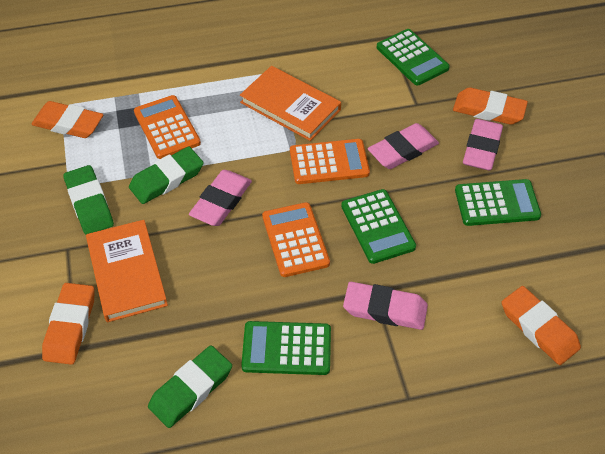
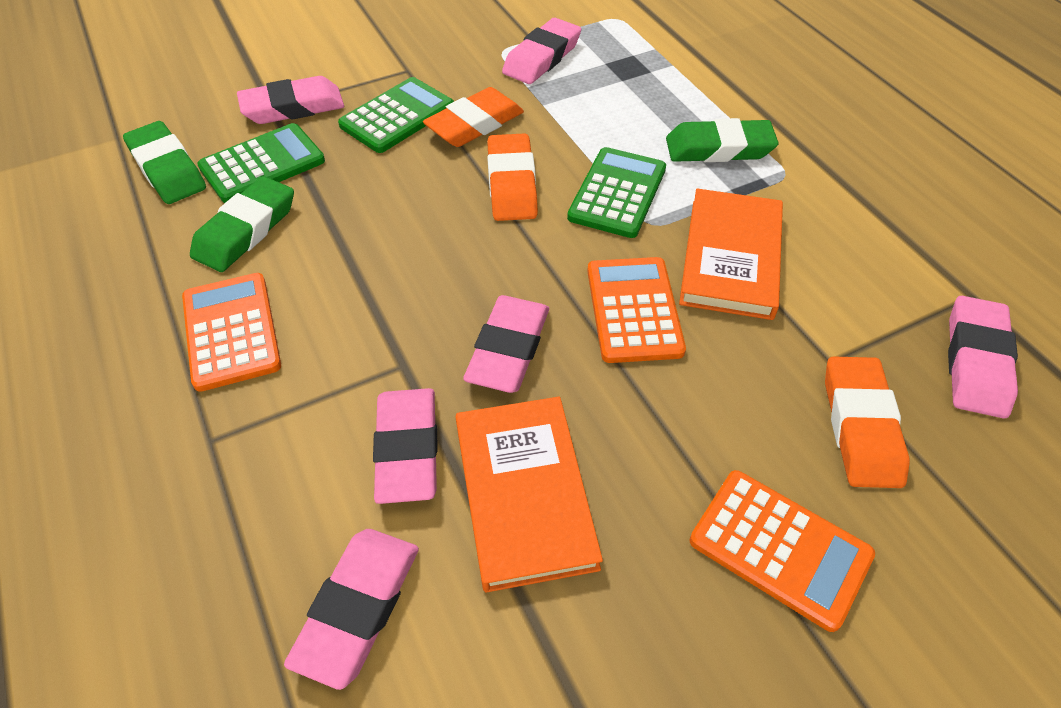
green calculator: 4 -> 3
orange eraser: 4 -> 3
pink eraser: 4 -> 6

